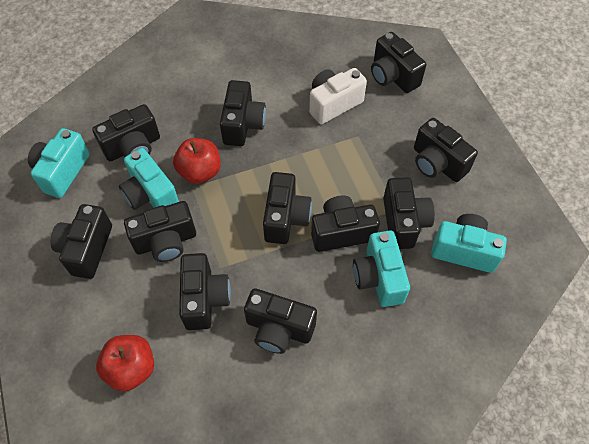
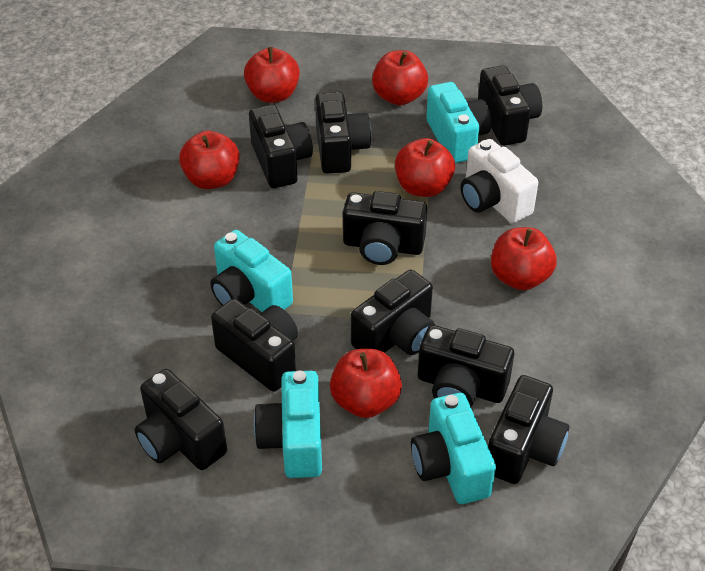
black camera: 11 -> 9
red apple: 2 -> 6

